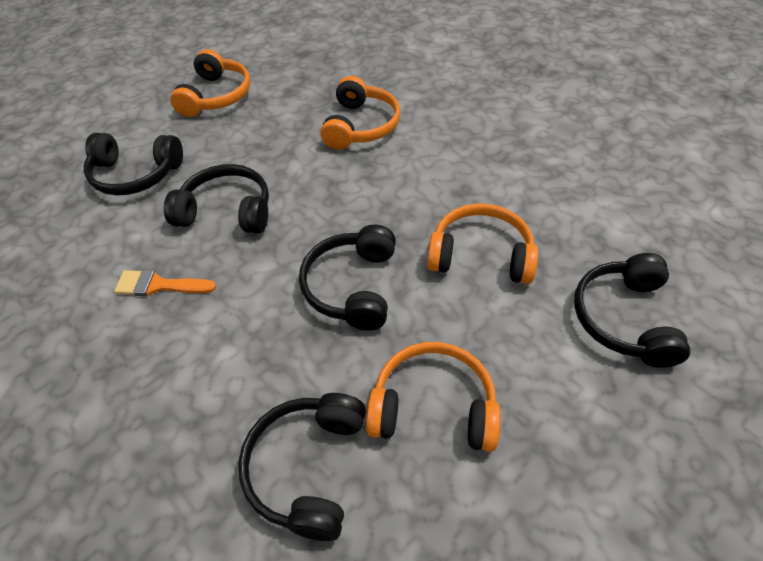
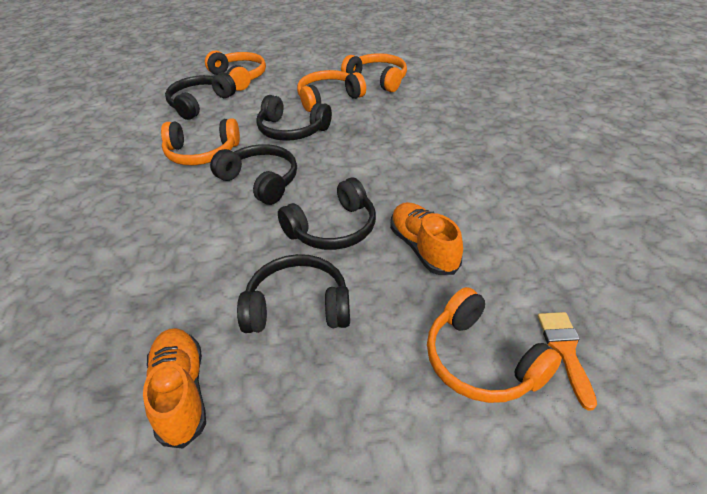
orange headphones: 4 -> 5
orange shoe: 0 -> 2

